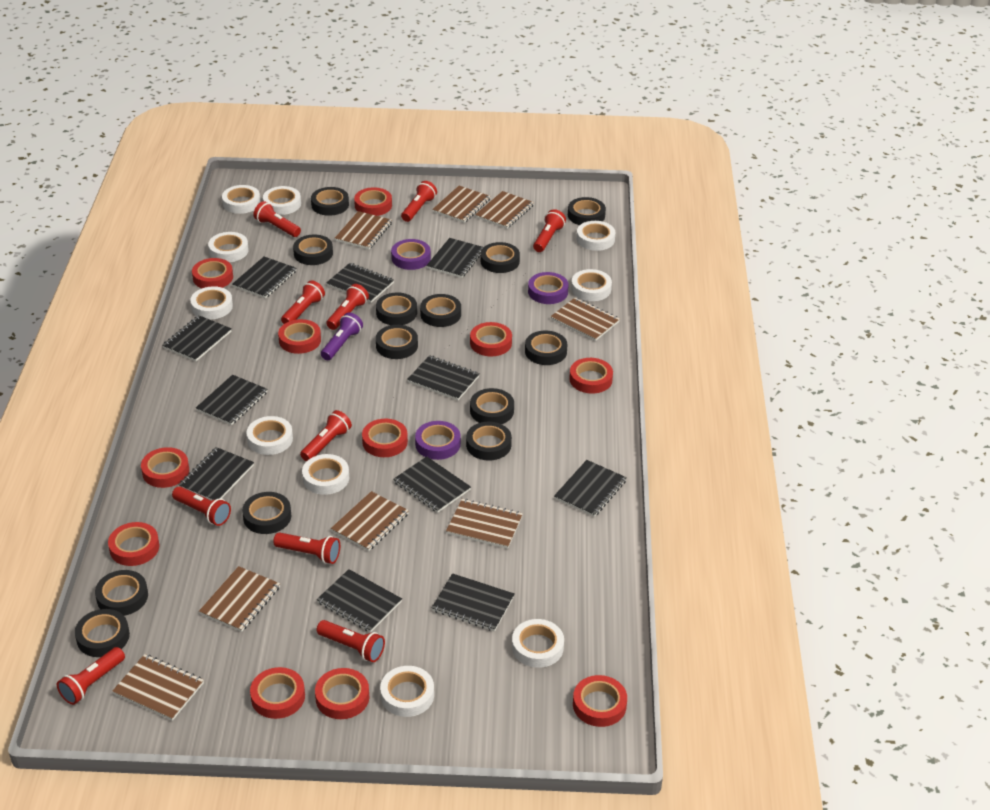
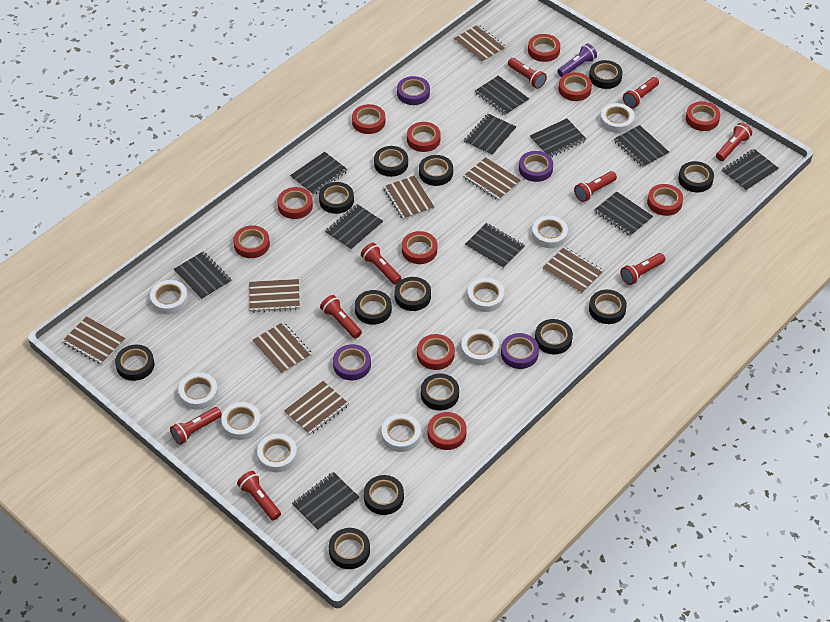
purple tape: 3 -> 4
red flashlight: 10 -> 9
white tape: 10 -> 9

